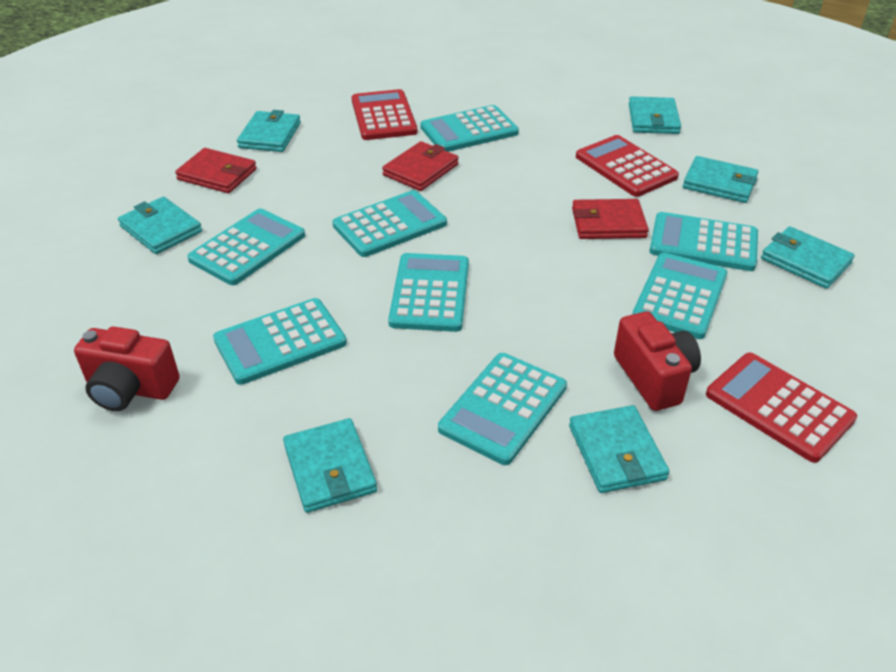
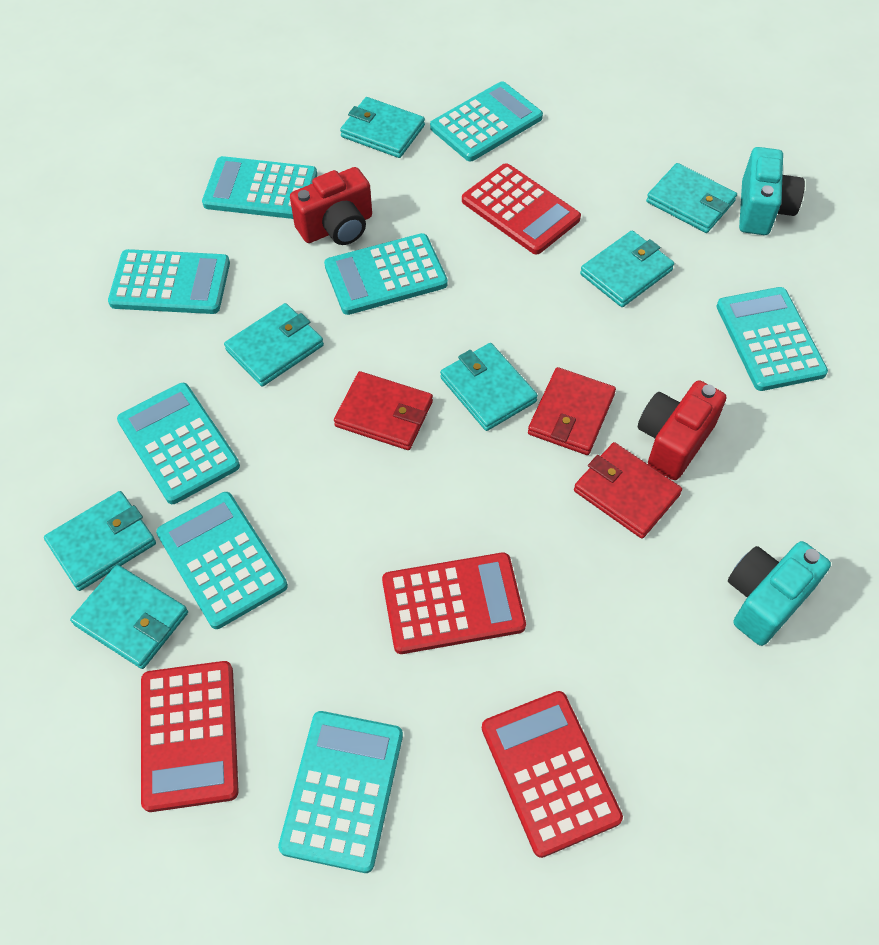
red calculator: 3 -> 4
turquoise camera: 0 -> 2

